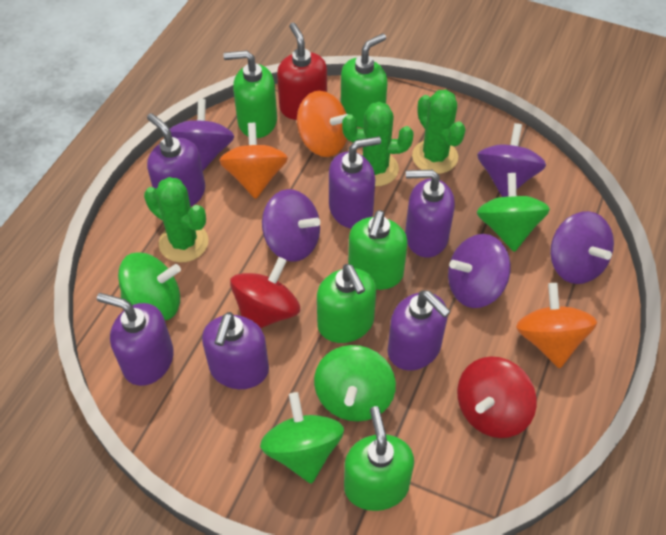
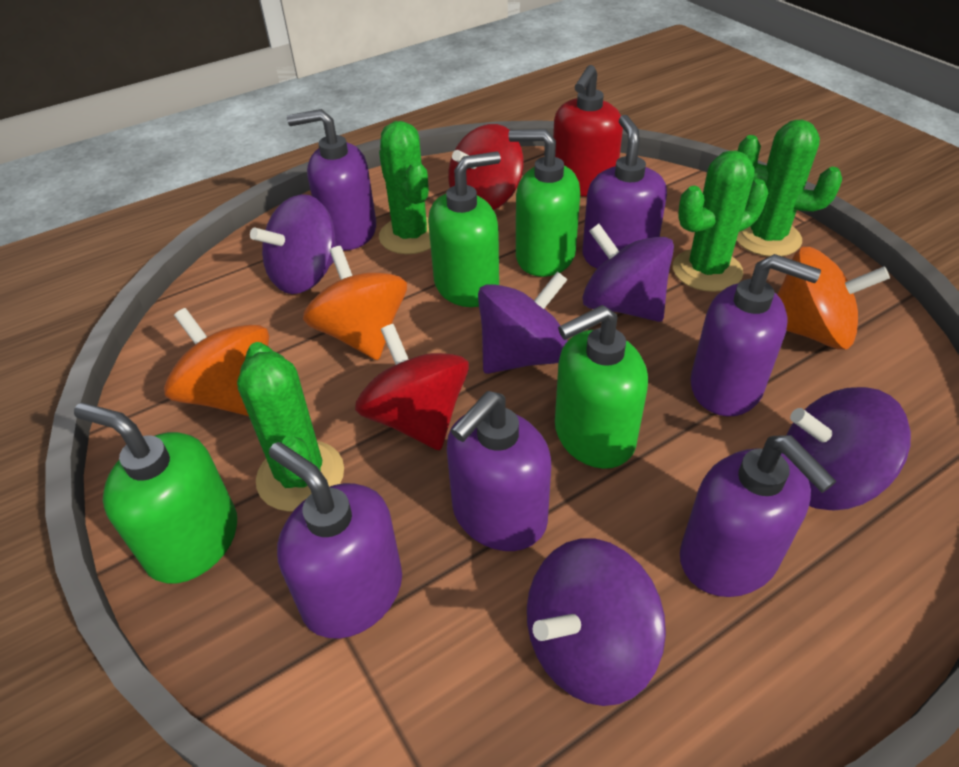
green cactus: 3 -> 4
green soap dispenser: 5 -> 4
green spinning top: 4 -> 0

